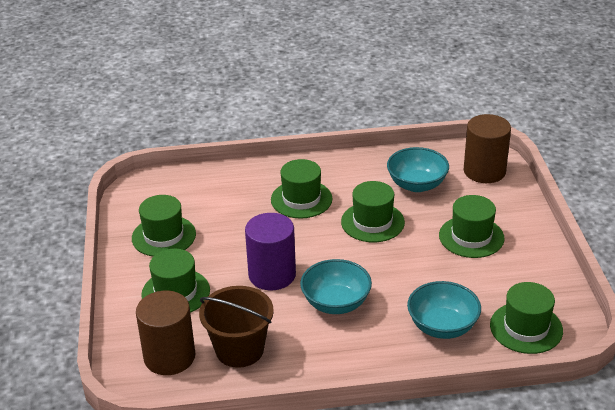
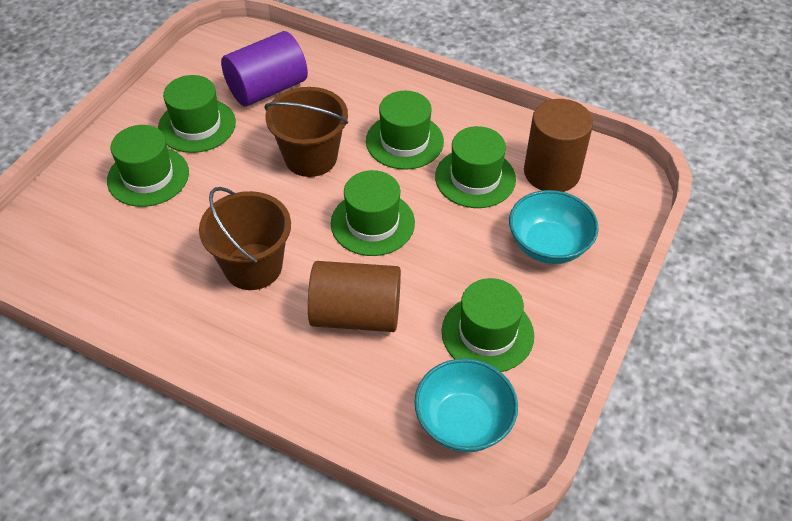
brown bucket: 1 -> 2
turquoise bowl: 3 -> 2

